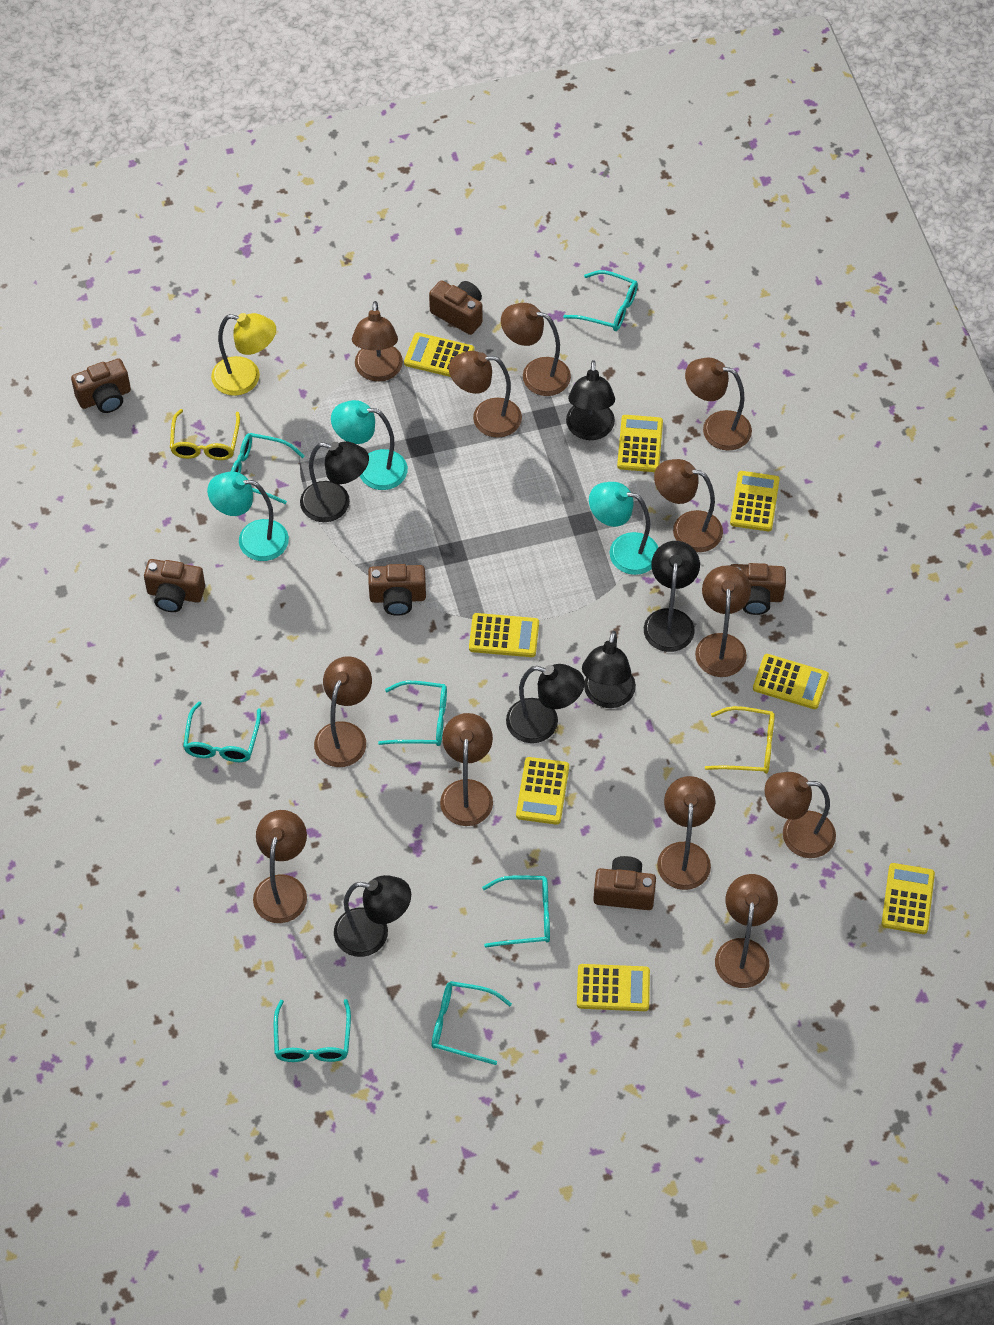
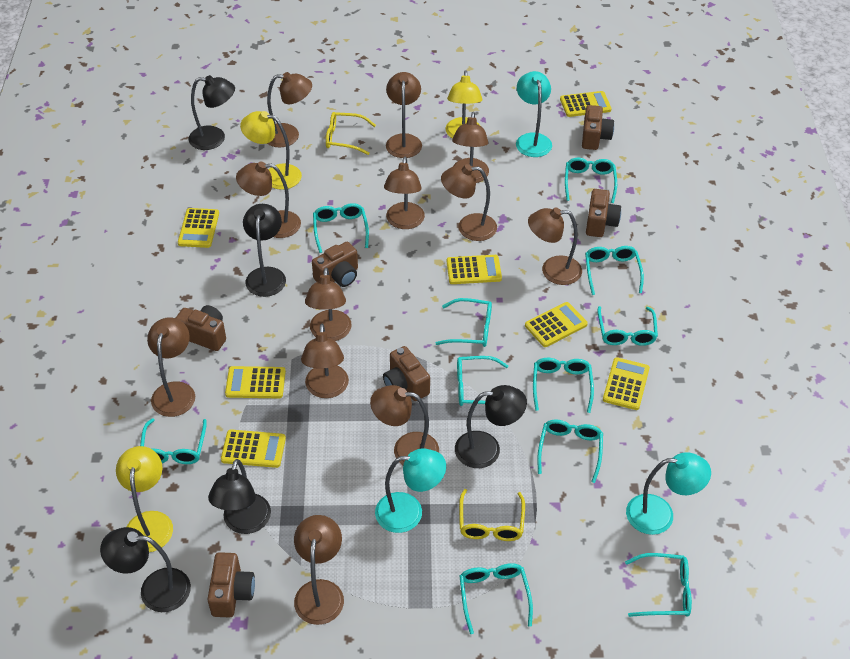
black lamp: 6 -> 5
turquoise glasses: 7 -> 11
yellow calculator: 8 -> 7
yellow lamp: 1 -> 3

